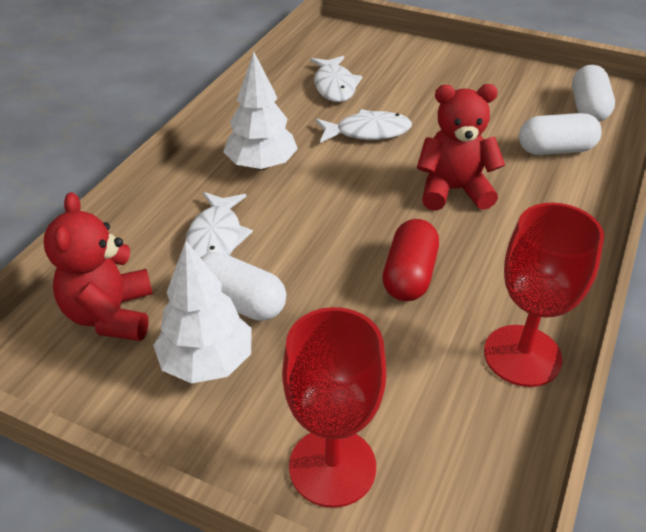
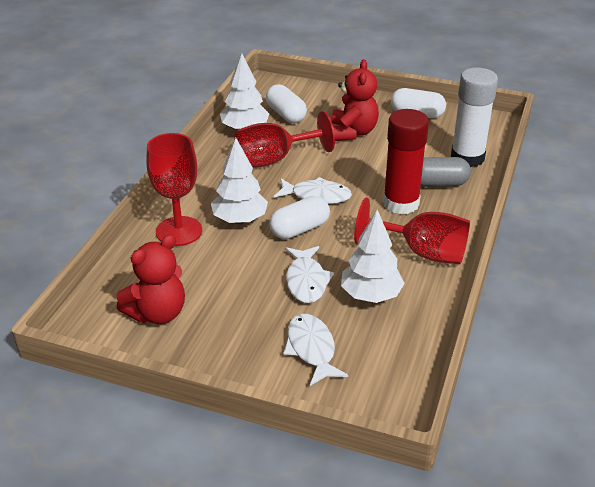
grey capsule: 0 -> 1
red capsule: 1 -> 0
red glue stick: 0 -> 1
red goblet: 2 -> 3
white glue stick: 0 -> 1
white tree: 2 -> 3

